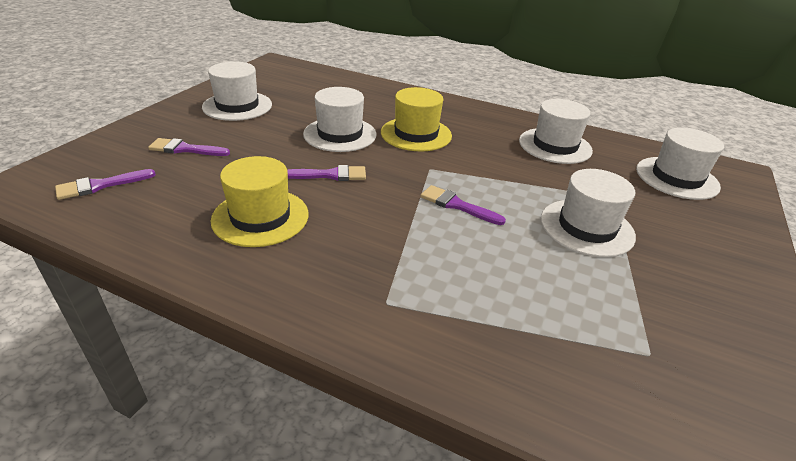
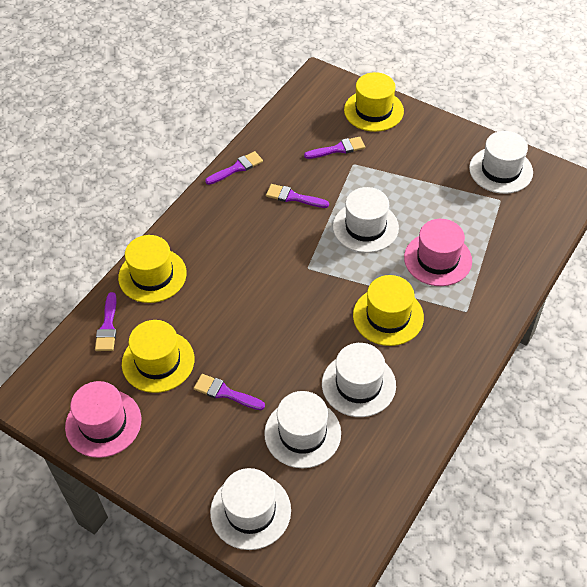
pink hat: 0 -> 2
purple brush: 4 -> 5
yellow hat: 2 -> 4

